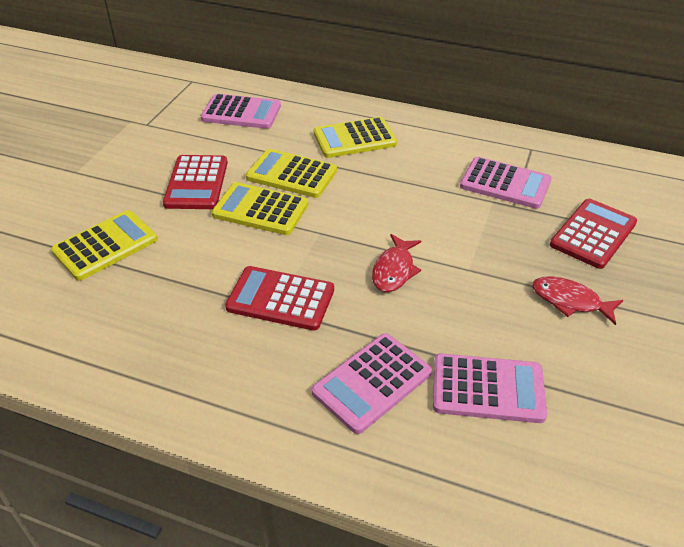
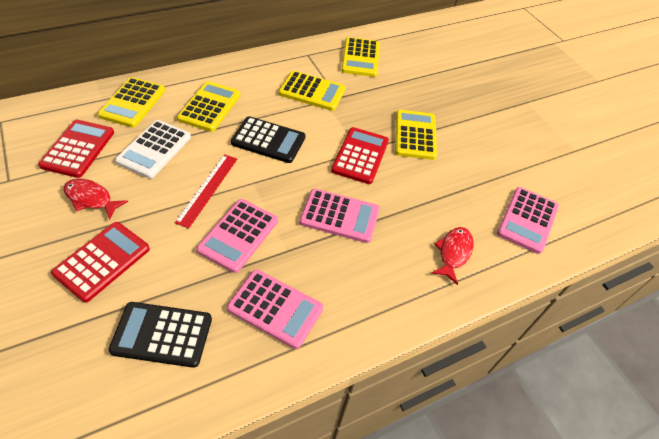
black calculator: 0 -> 2
red ruler: 0 -> 1
white calculator: 0 -> 1
yellow calculator: 4 -> 5

